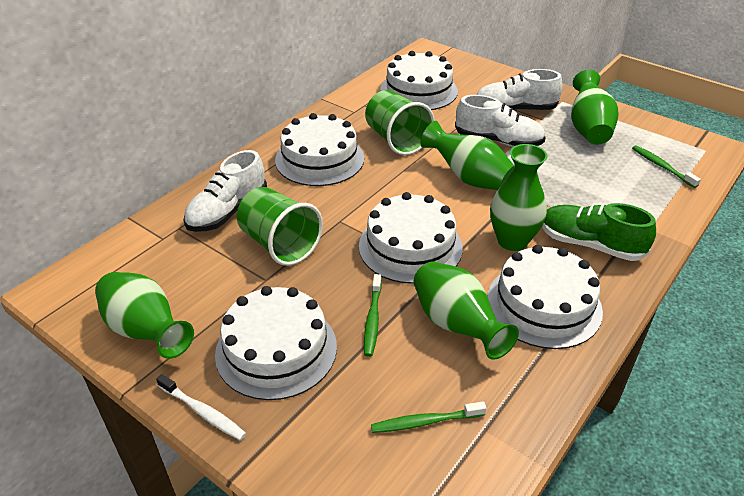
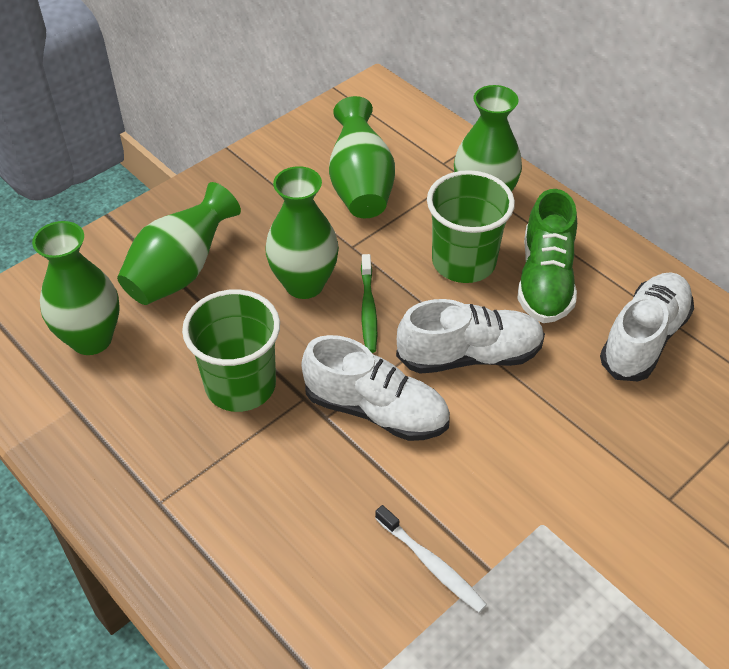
green toothbrush: 3 -> 1
white cake: 5 -> 0

